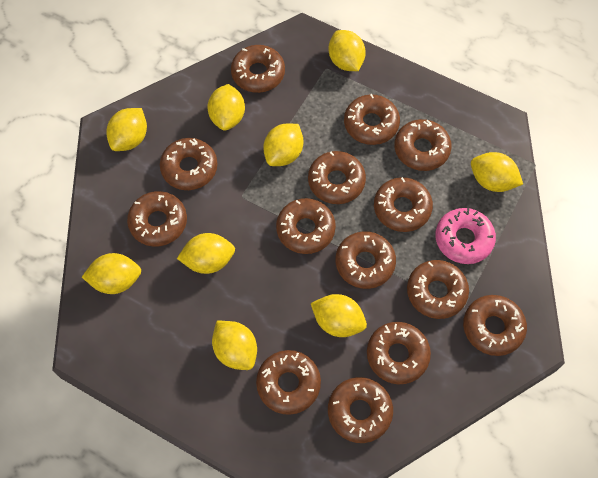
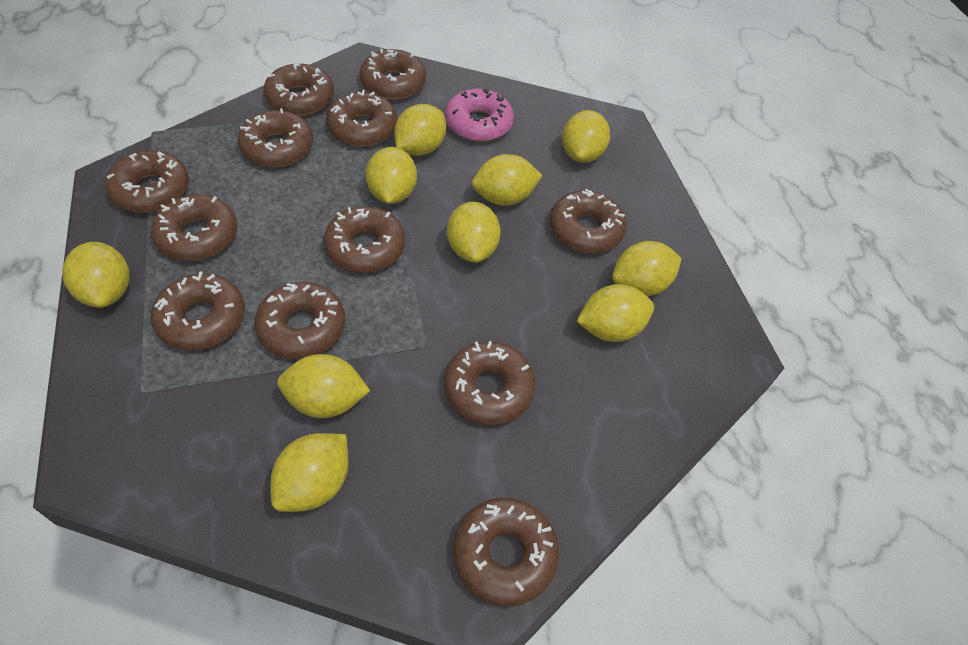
brown donut: 14 -> 12
yellow lemon: 9 -> 10

